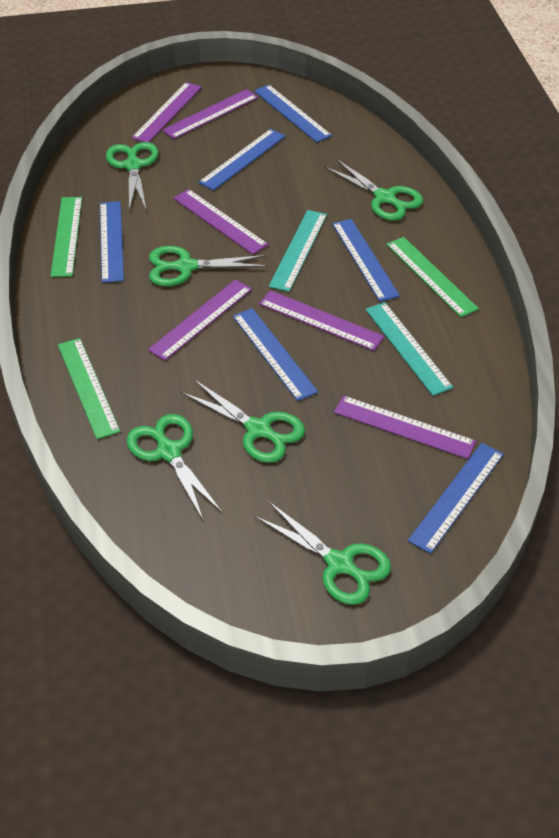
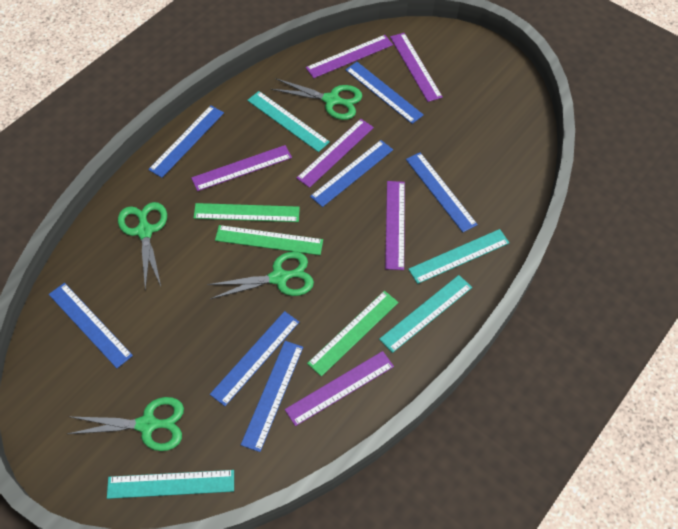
blue ruler: 6 -> 7
green scissors: 6 -> 4
turquoise ruler: 2 -> 4

